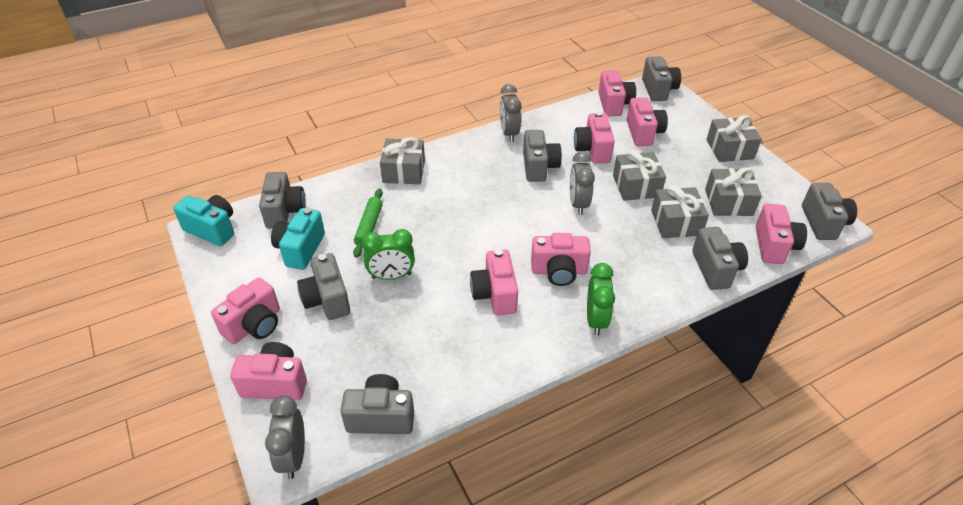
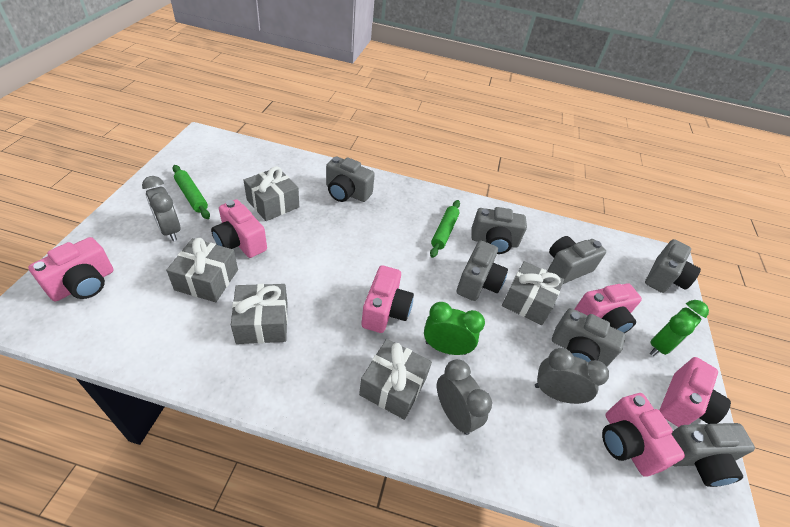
green rolling pin: 1 -> 2
pink camera: 8 -> 6
turquoise camera: 2 -> 0

